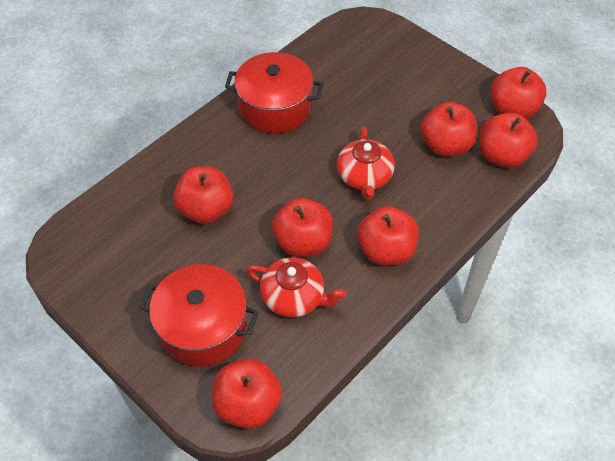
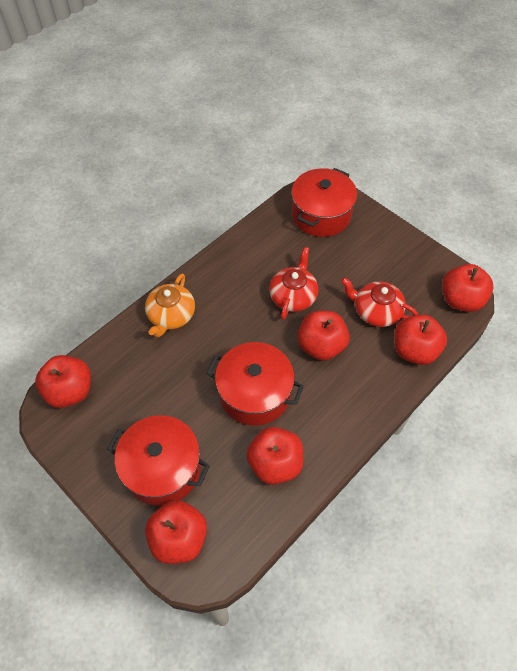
orange teapot: 0 -> 1
red apple: 7 -> 6
red pot: 2 -> 3

